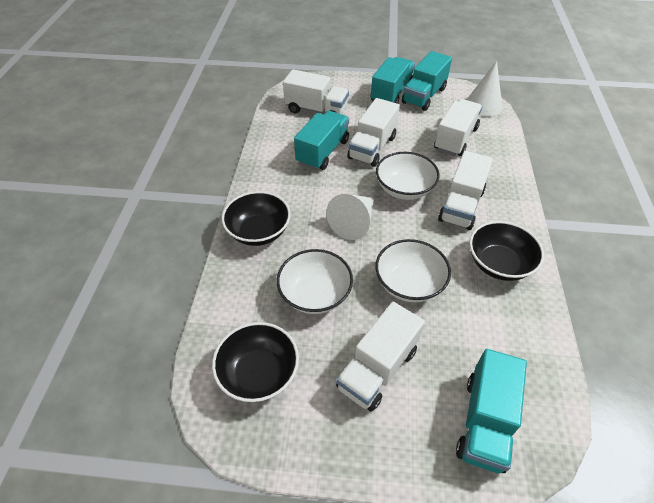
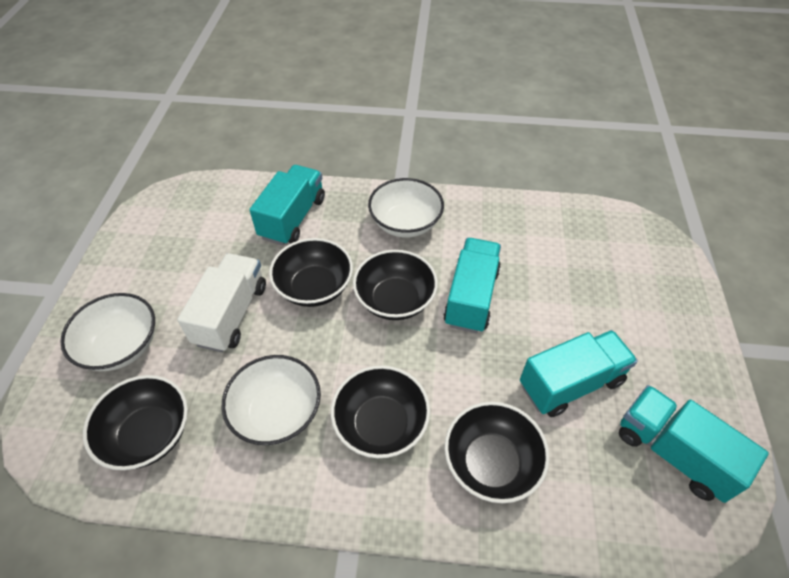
black bowl: 3 -> 5
white cone: 2 -> 0
white truck: 5 -> 1

